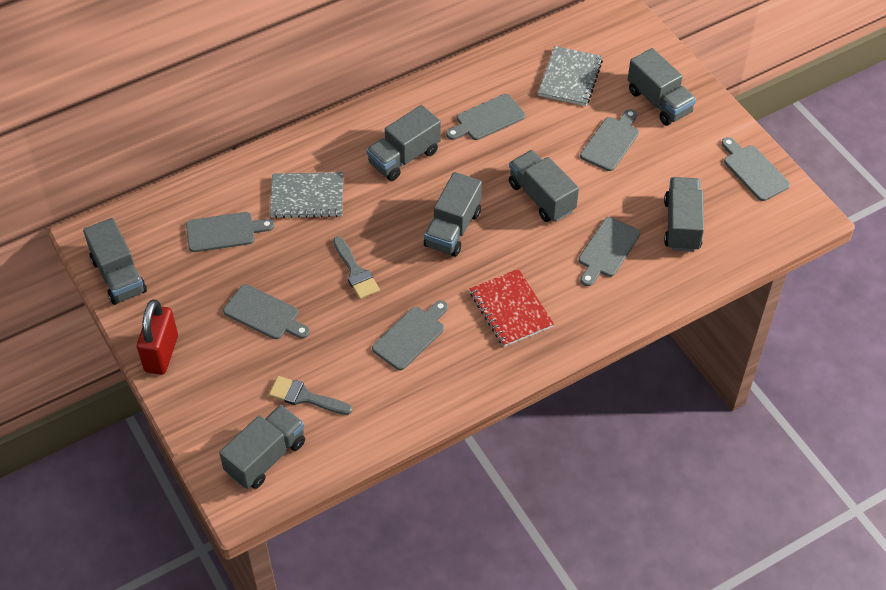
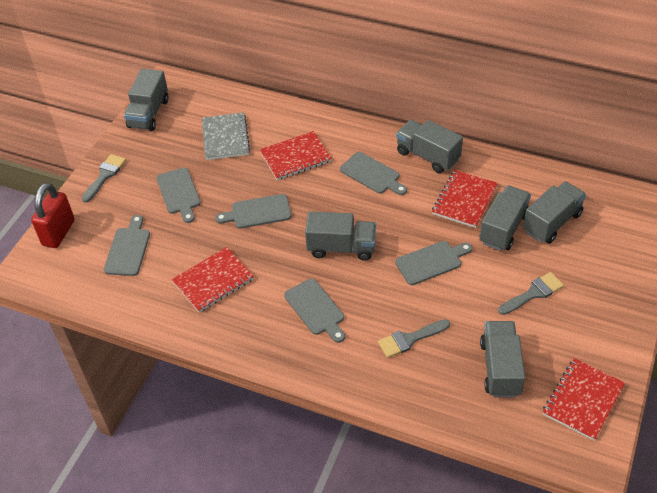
grey brush: 2 -> 3
grey cutting board: 7 -> 6
grey notebook: 2 -> 1
grey truck: 7 -> 6
red notebook: 1 -> 4

